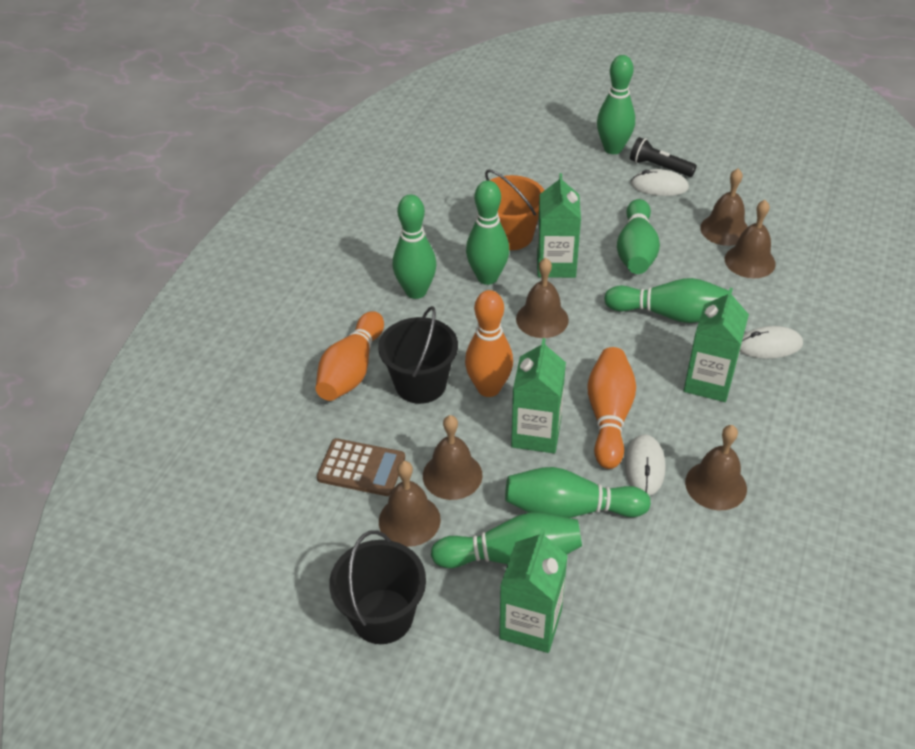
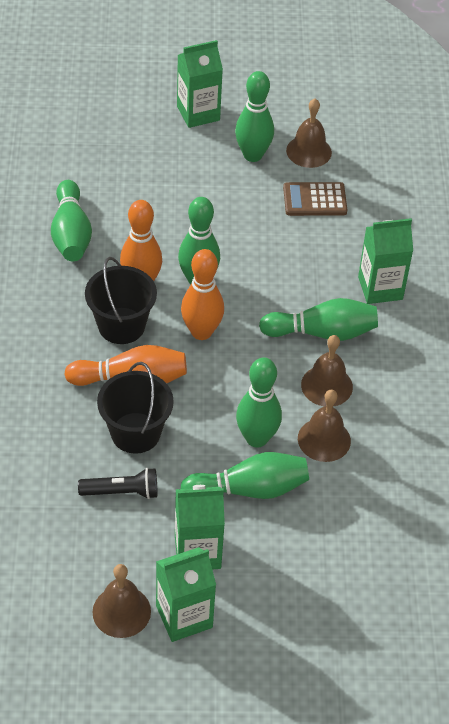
brown bell: 6 -> 4
green bowling pin: 7 -> 6
orange bucket: 1 -> 0
white mouse: 3 -> 0

